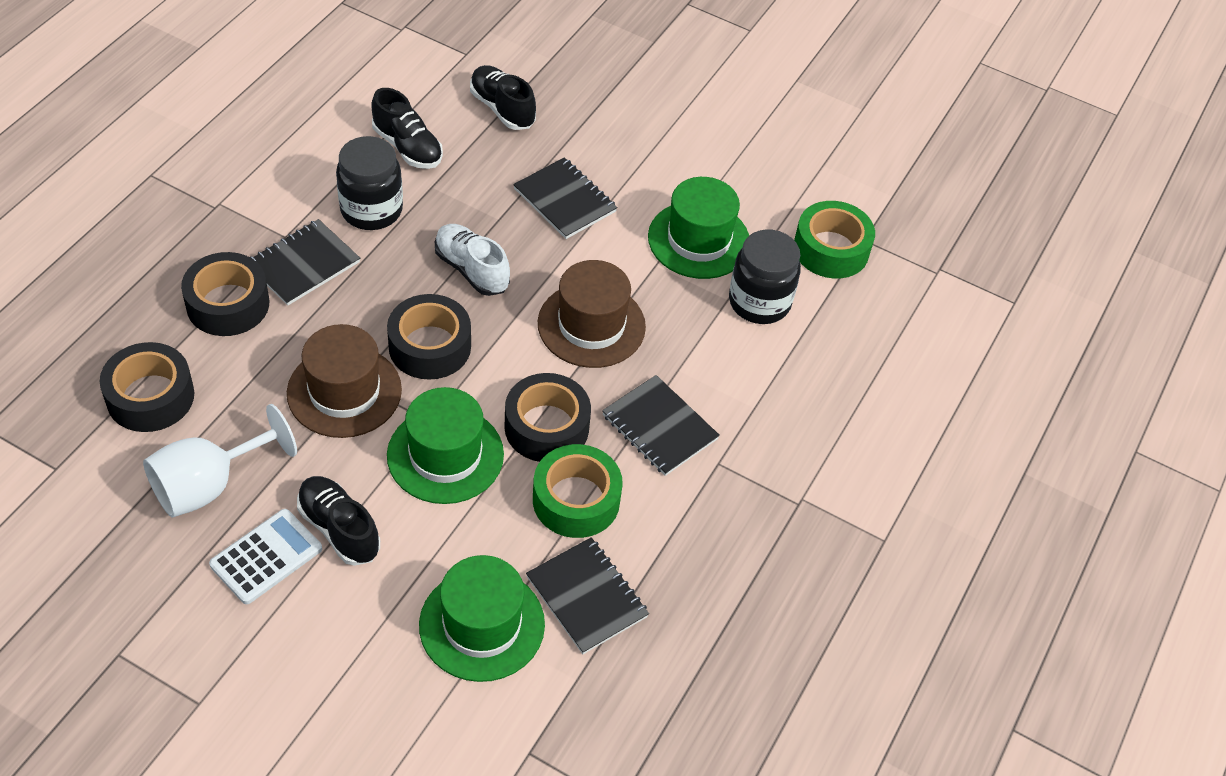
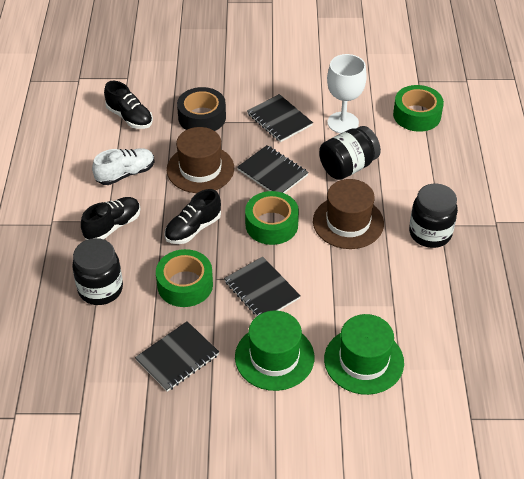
black jar: 2 -> 3
black tape: 4 -> 1
green hat: 3 -> 2
green tape: 2 -> 3
white calculator: 1 -> 0

